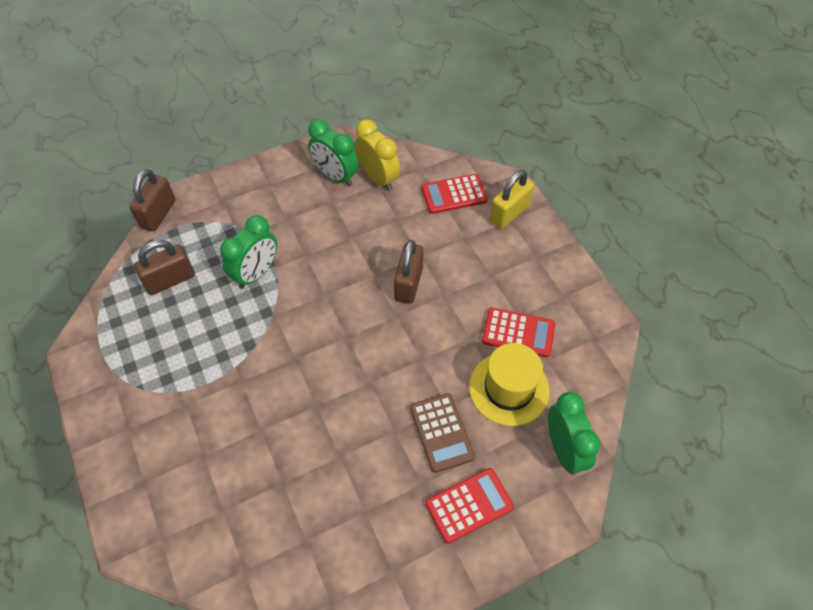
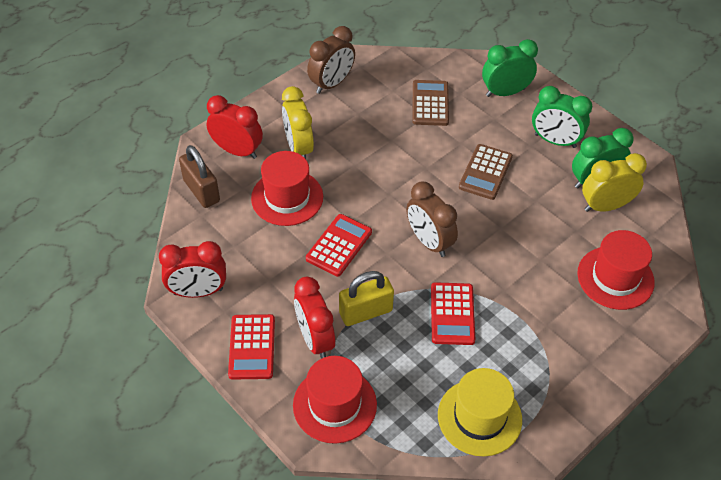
brown calculator: 1 -> 2
brown clock: 0 -> 2
brown padlock: 3 -> 1
red clock: 0 -> 3
red hat: 0 -> 3
yellow clock: 1 -> 2

